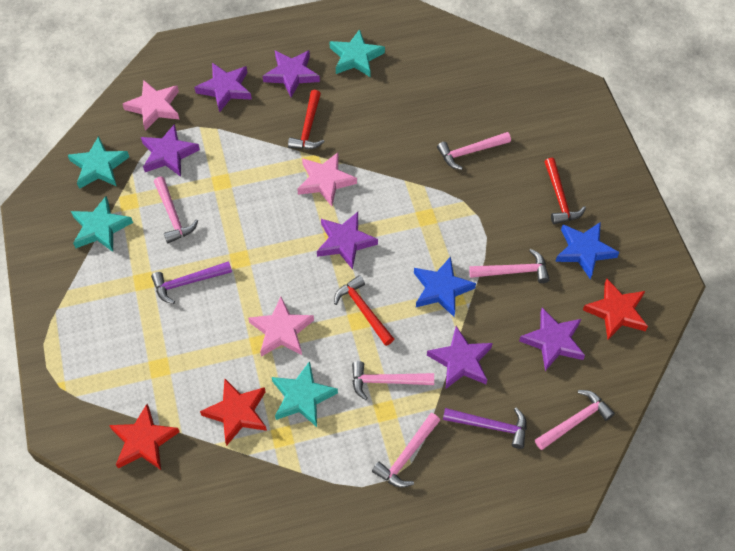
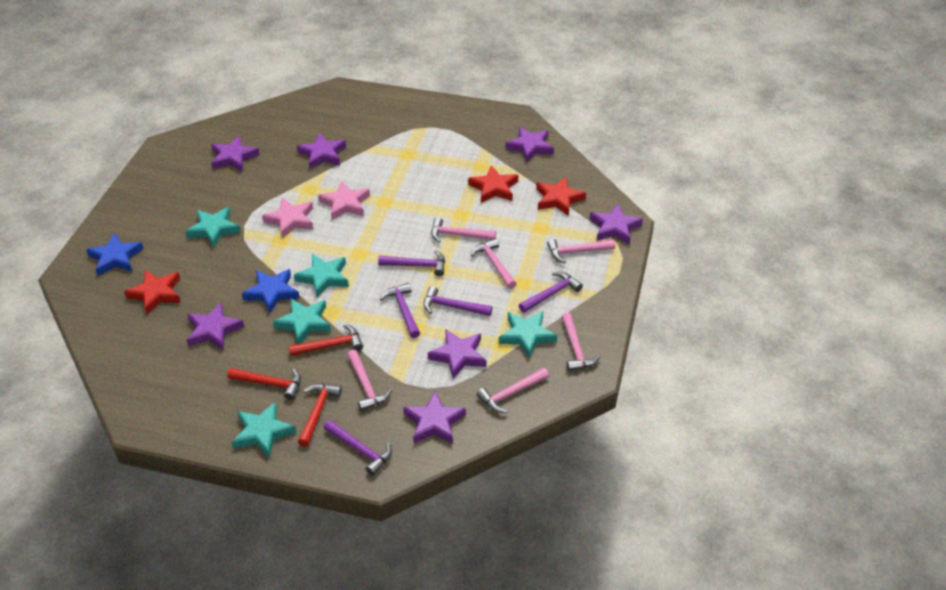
pink star: 3 -> 2
purple hammer: 2 -> 5
purple star: 6 -> 7
turquoise star: 4 -> 5

